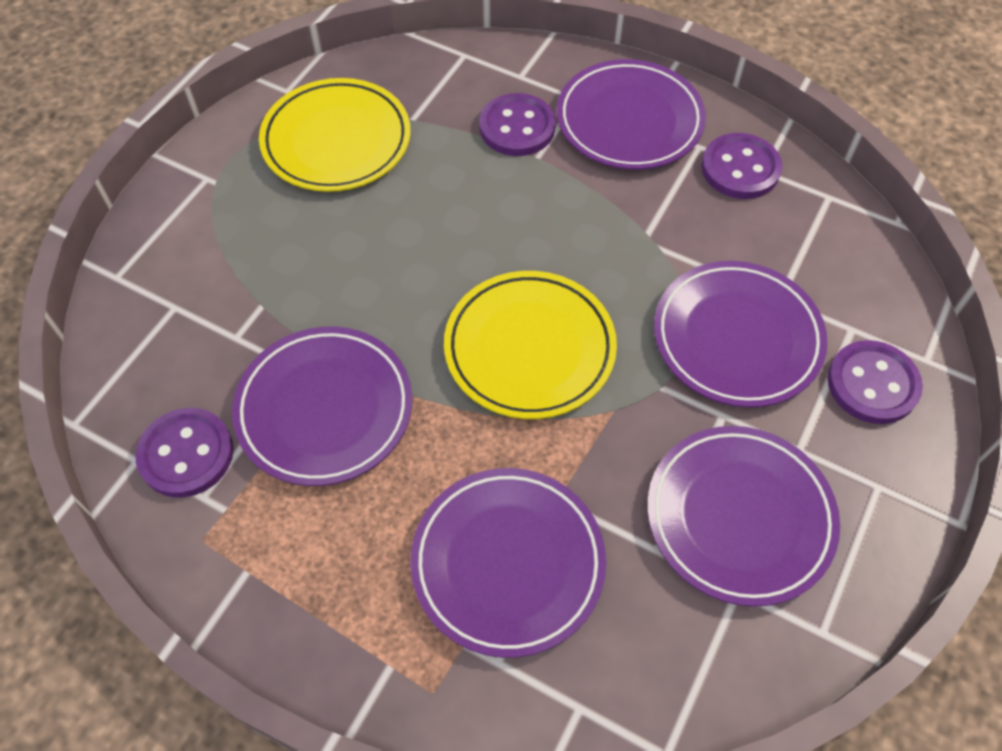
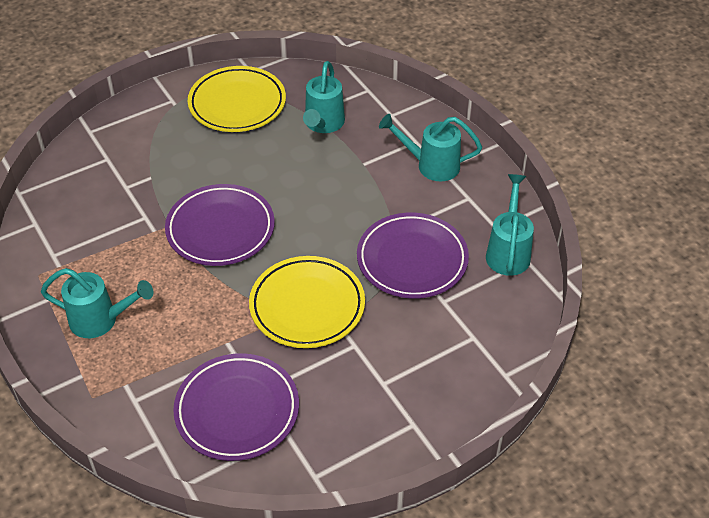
purple button: 4 -> 0
purple plate: 5 -> 3
turquoise watering can: 0 -> 4

